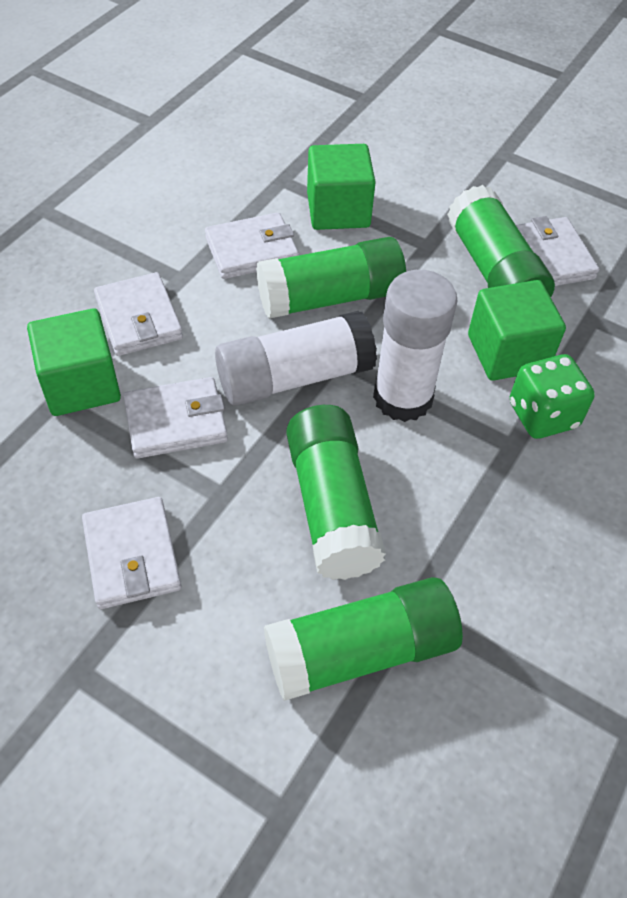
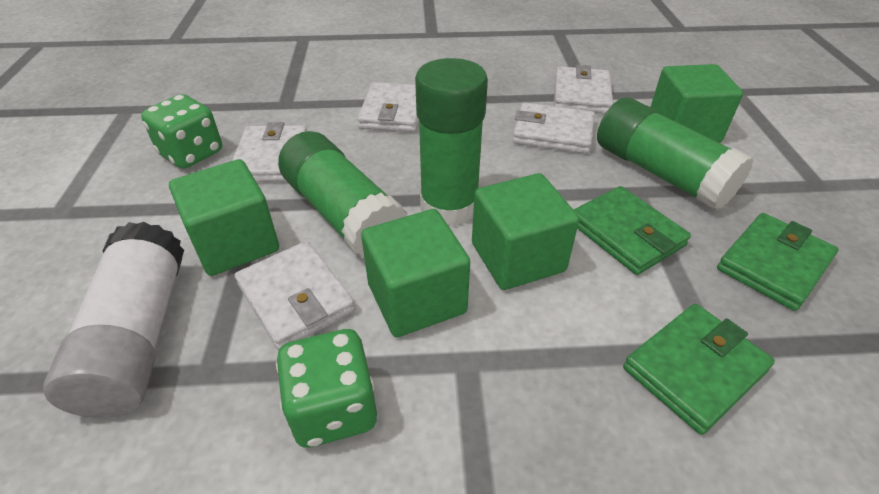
green cube: 3 -> 4
green dice: 1 -> 2
green glue stick: 4 -> 3
green wallet: 0 -> 3
white glue stick: 2 -> 1

